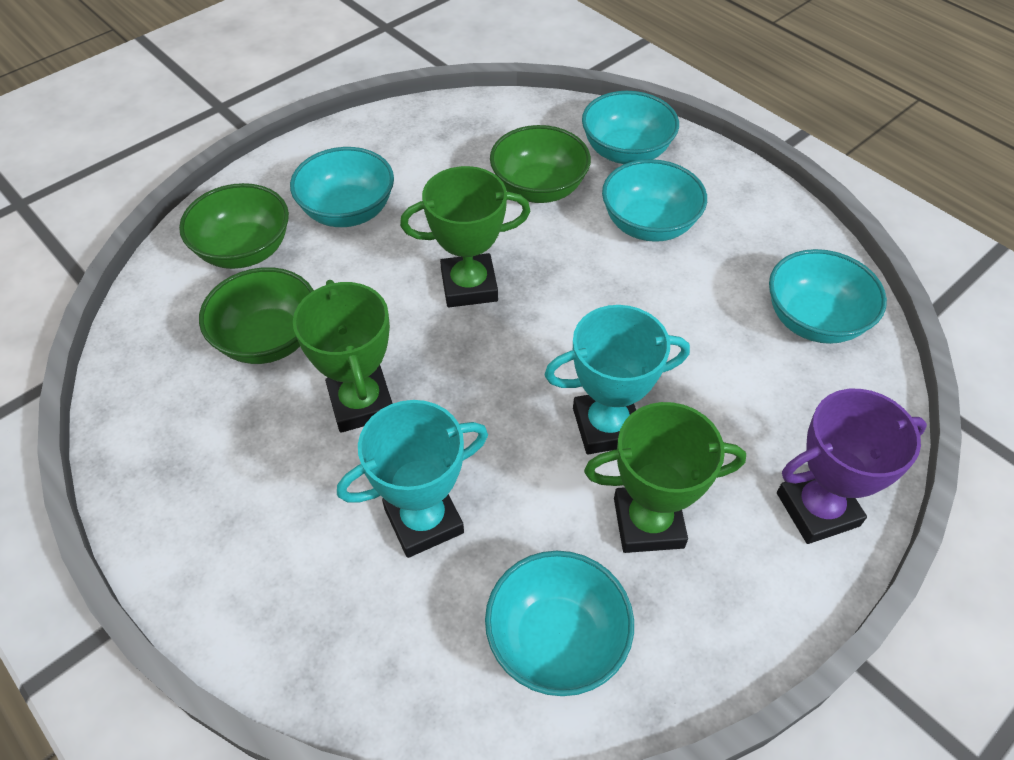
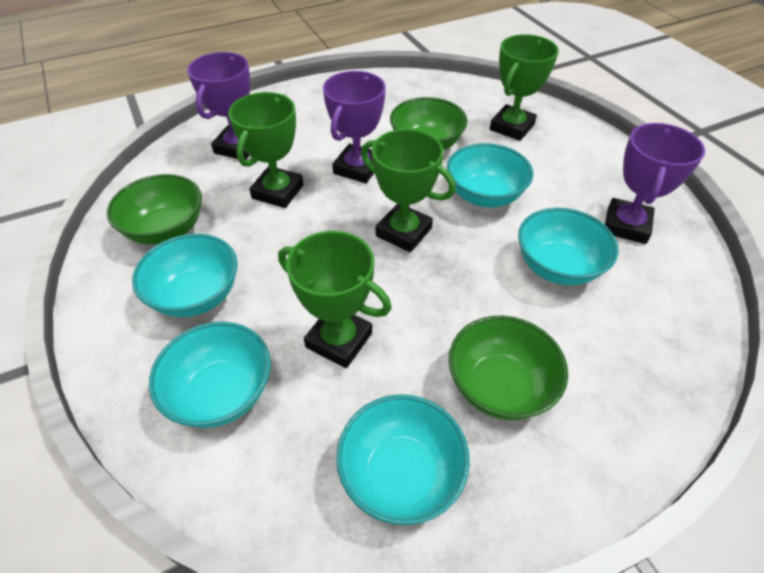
green trophy: 3 -> 4
purple trophy: 1 -> 3
turquoise trophy: 2 -> 0

